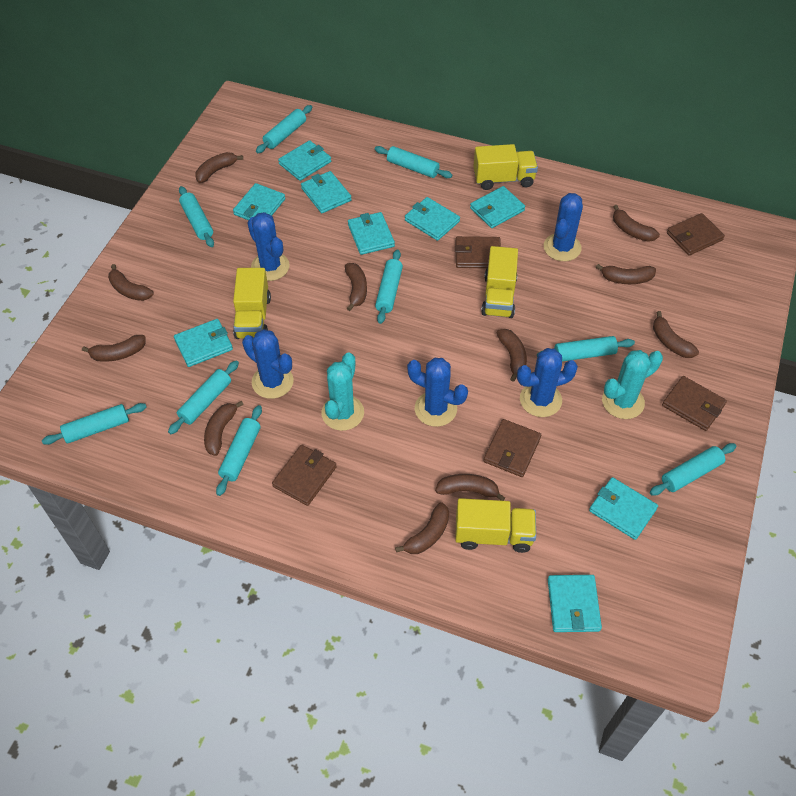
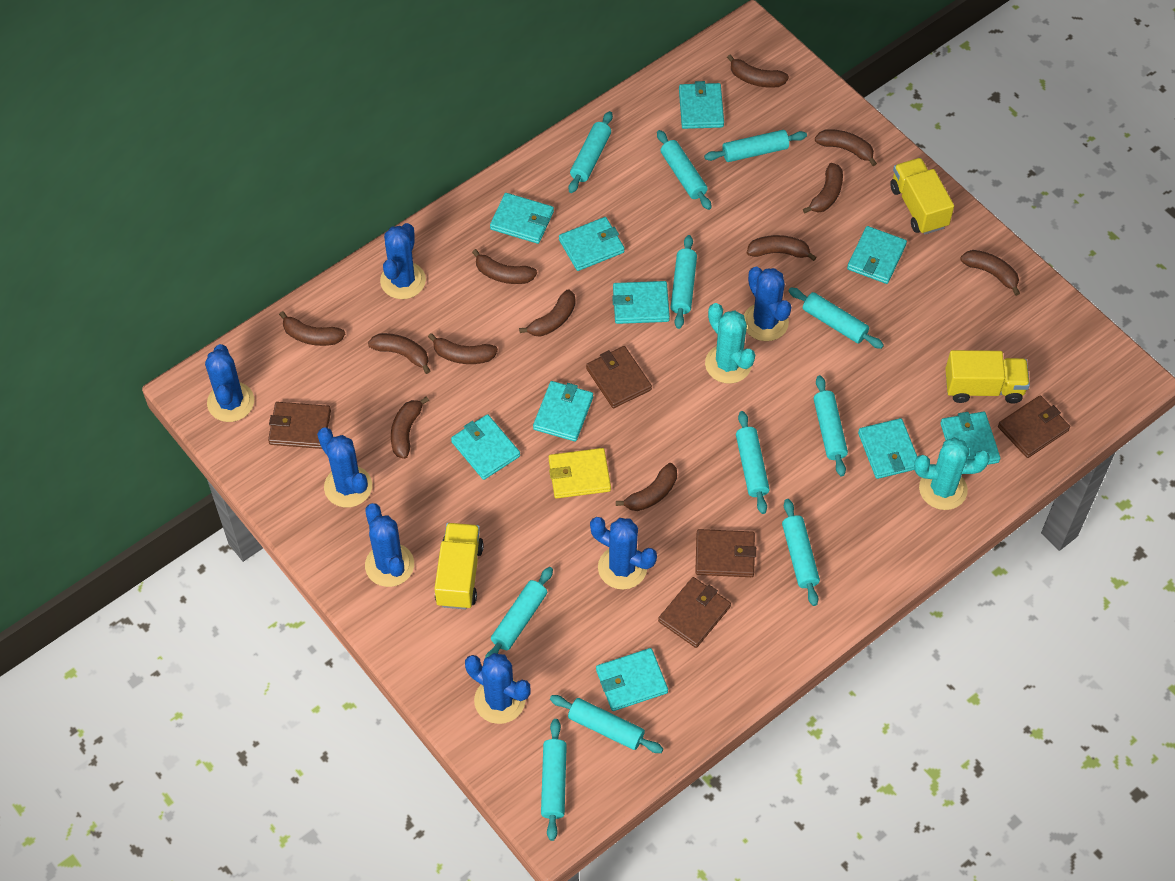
blue cactus: 5 -> 7
brown banana: 11 -> 12
turquoise rolling pin: 9 -> 11
turquoise wallet: 9 -> 10
yellow truck: 4 -> 3
yellow wallet: 0 -> 1

